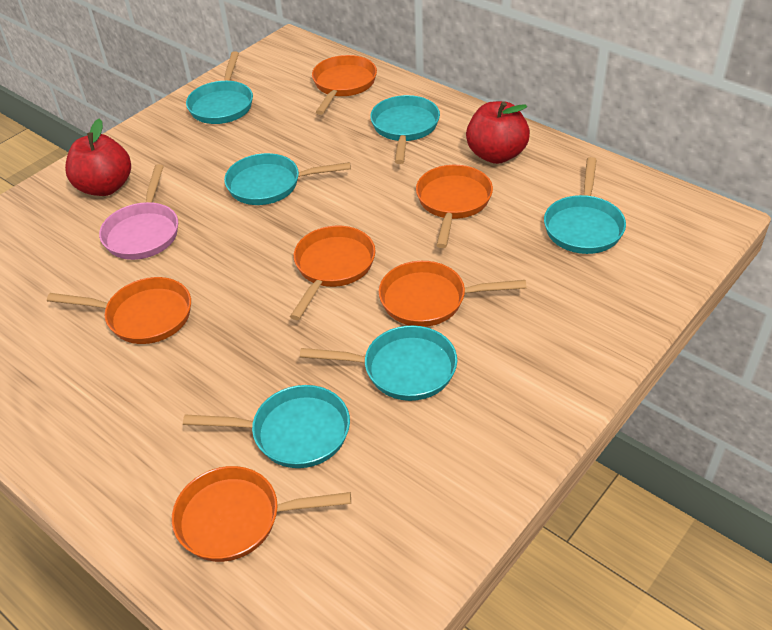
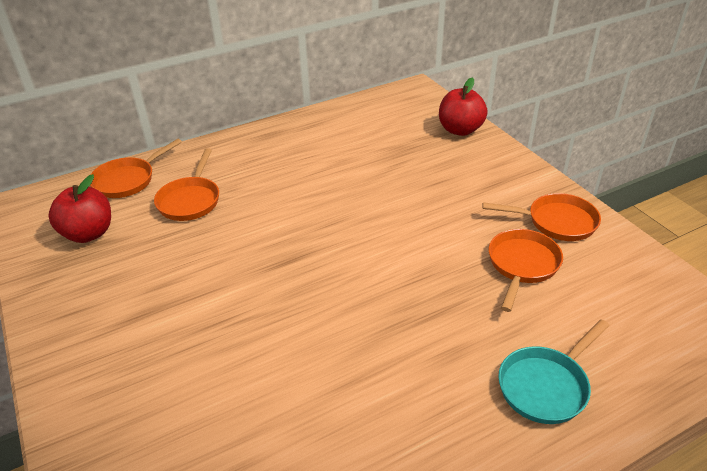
orange pan: 6 -> 4
pink pan: 1 -> 0
turquoise pan: 6 -> 1

